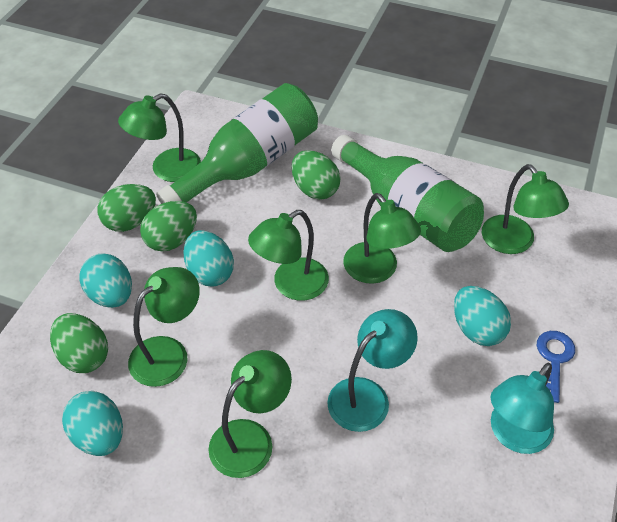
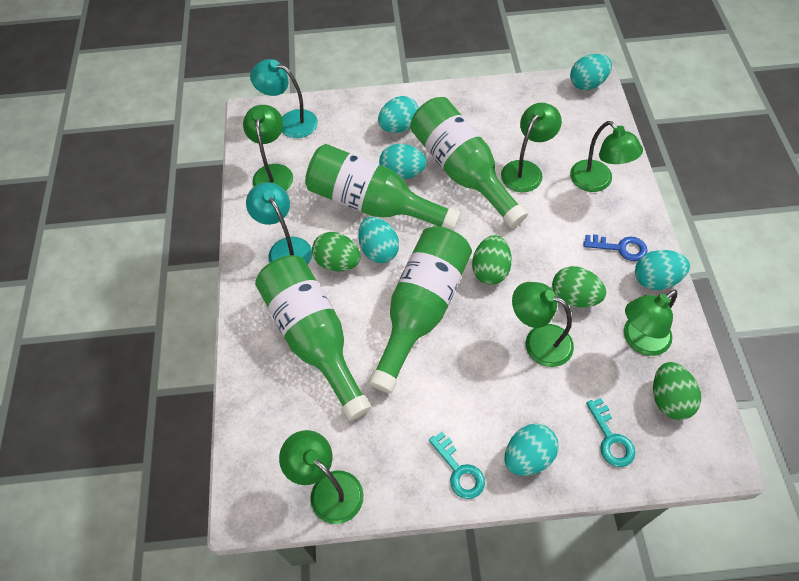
green bottle: 2 -> 4
turquoise egg: 4 -> 6
turquoise key: 0 -> 2

